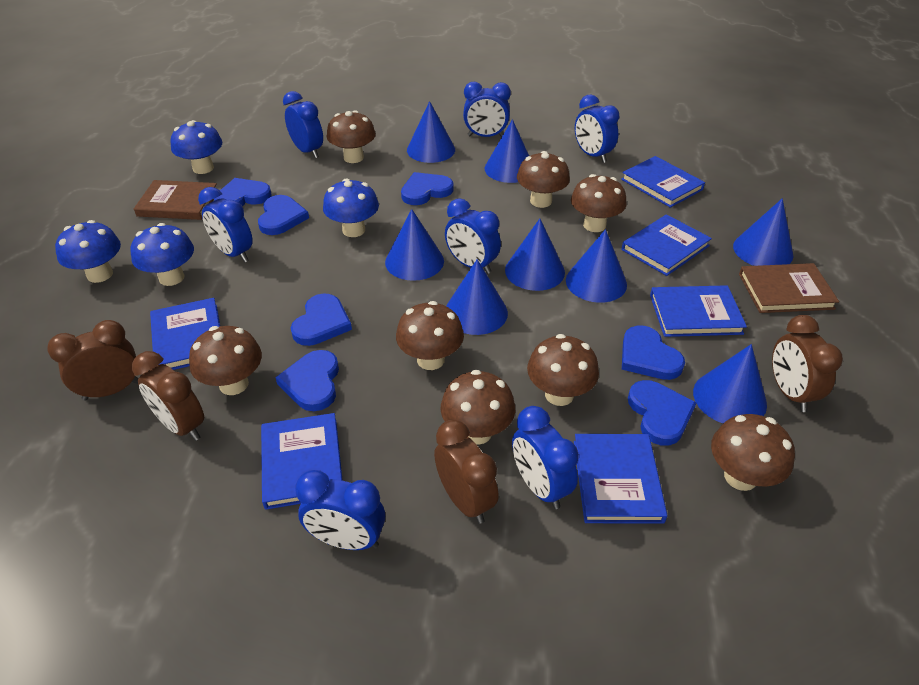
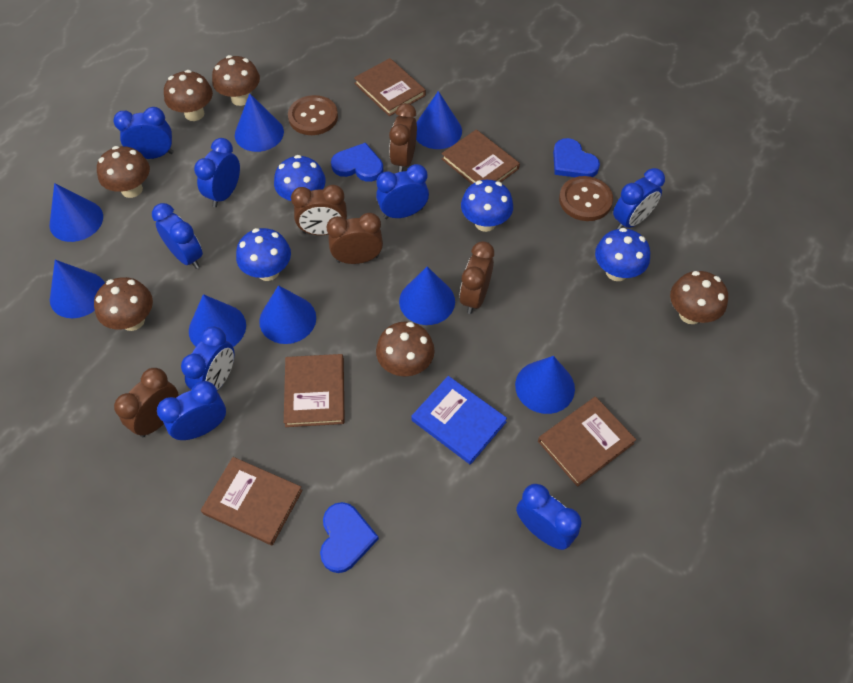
blue book: 6 -> 1
blue clock: 7 -> 8
blue heart: 7 -> 3
brown book: 2 -> 5
brown button: 0 -> 2
brown clock: 4 -> 5
brown mushroom: 8 -> 6

